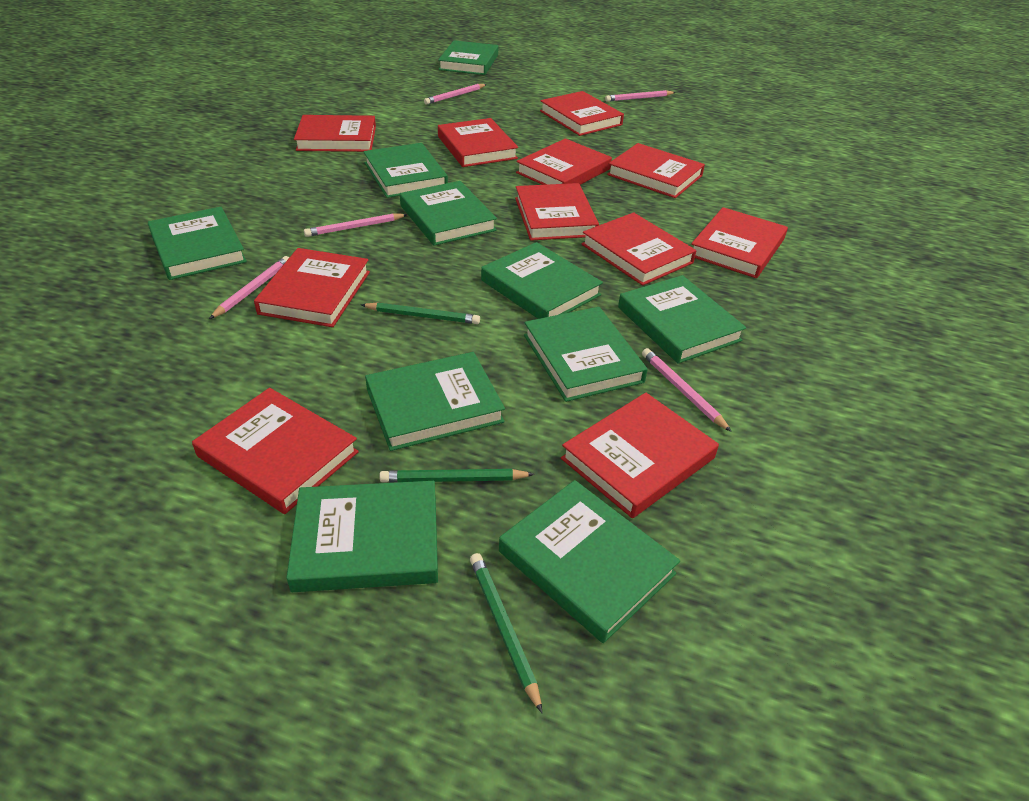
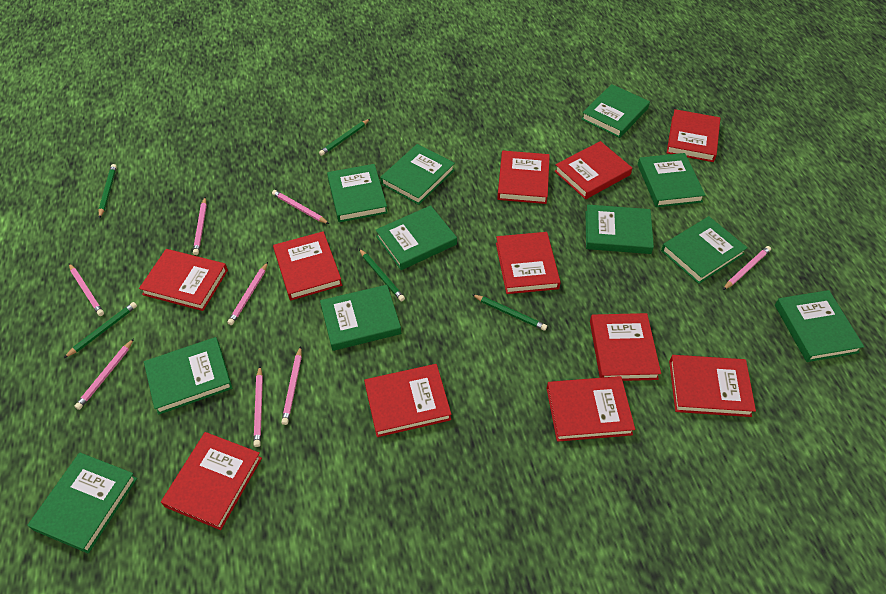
green book: 10 -> 11
green pencil: 3 -> 5
pink pencil: 5 -> 8

